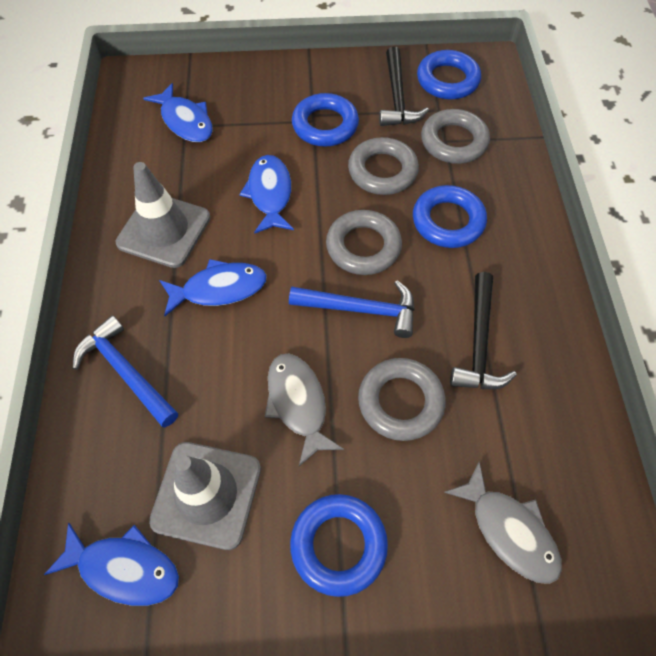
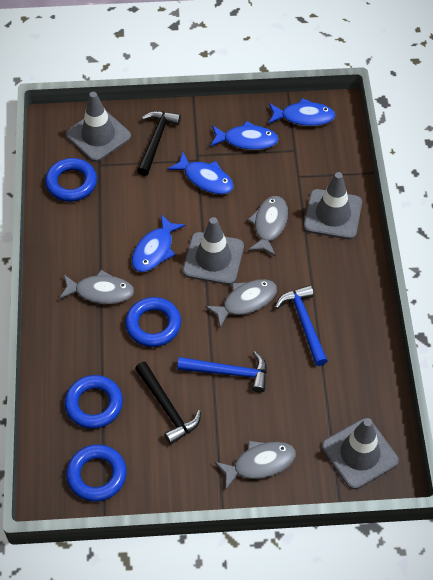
grey fish: 2 -> 4
grey ring: 4 -> 0
grey traffic cone: 2 -> 4

